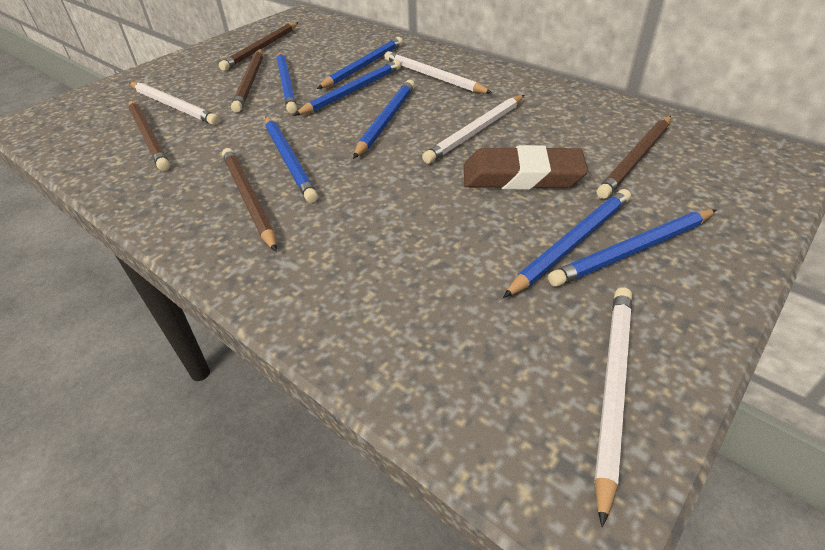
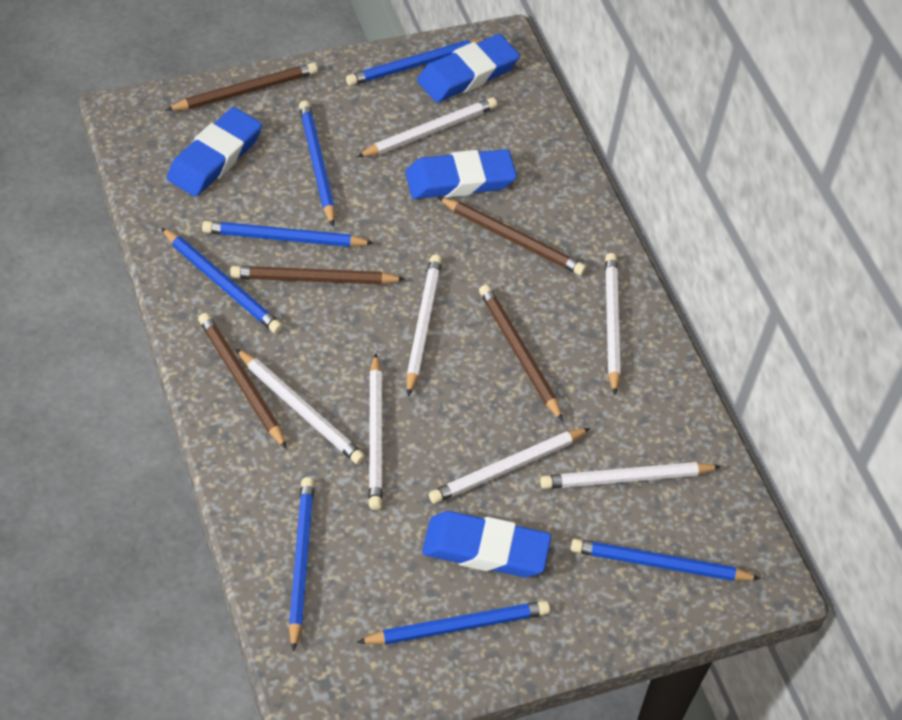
blue eraser: 0 -> 4
brown eraser: 1 -> 0
white pencil: 4 -> 7

